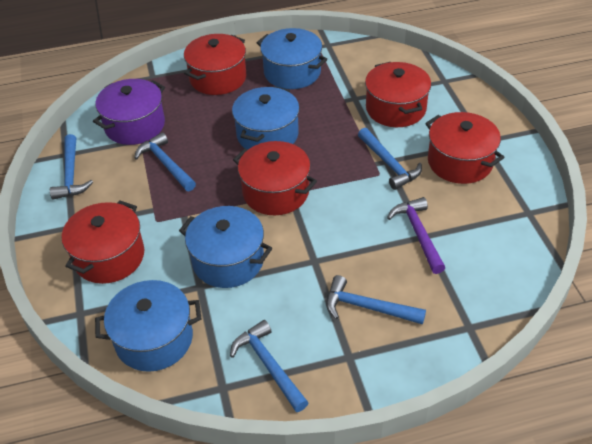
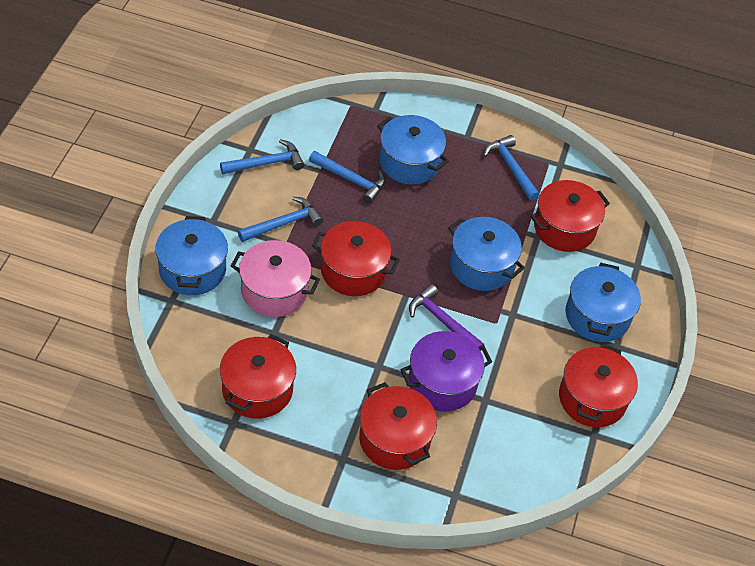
blue hammer: 5 -> 4
pink pot: 0 -> 1

